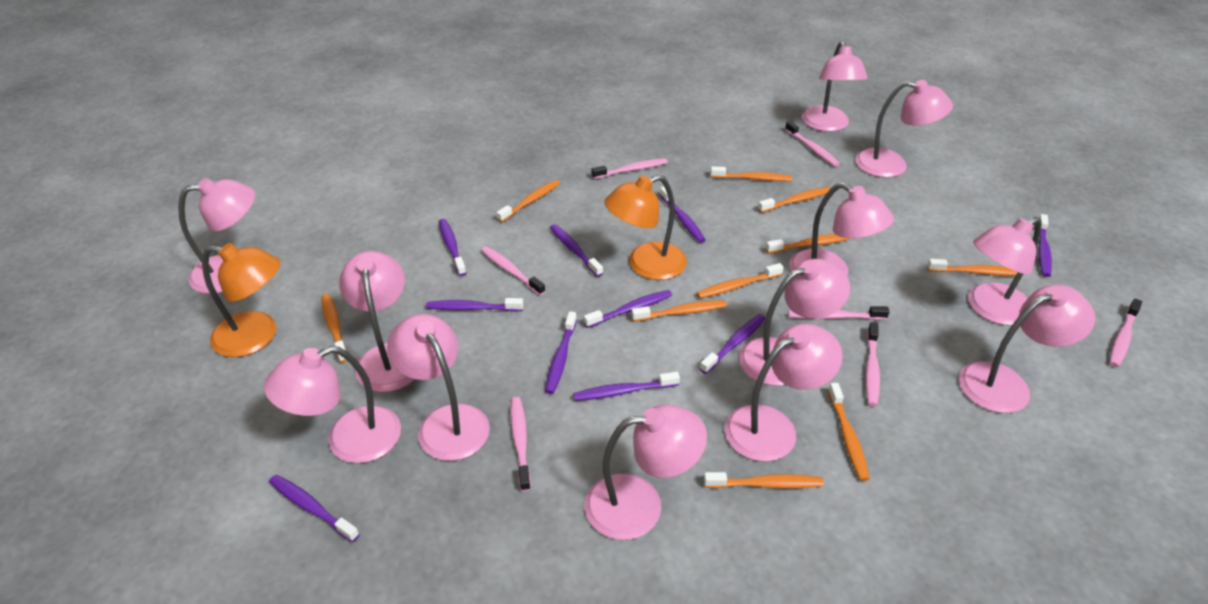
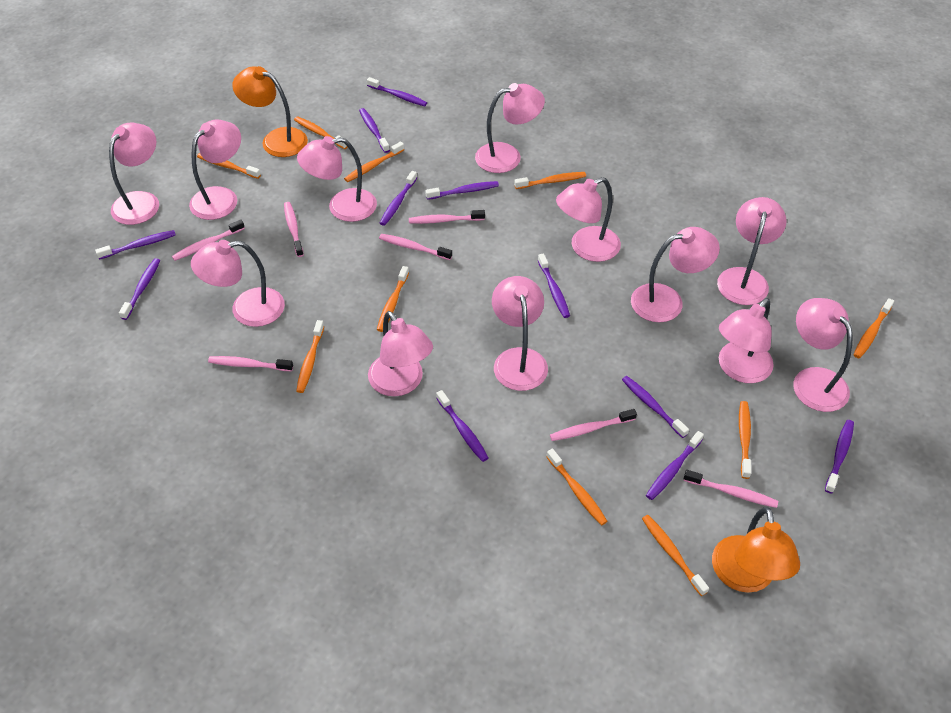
purple toothbrush: 10 -> 11

